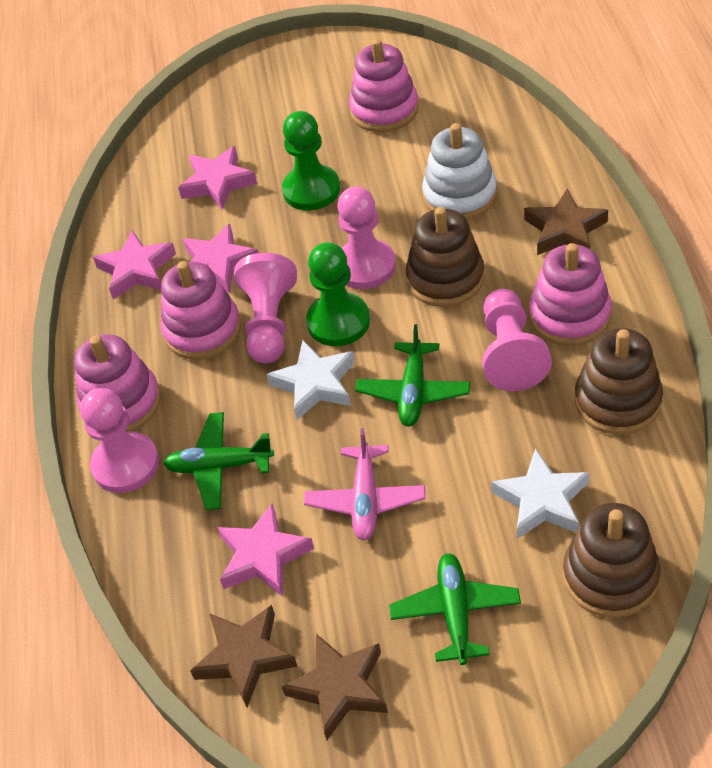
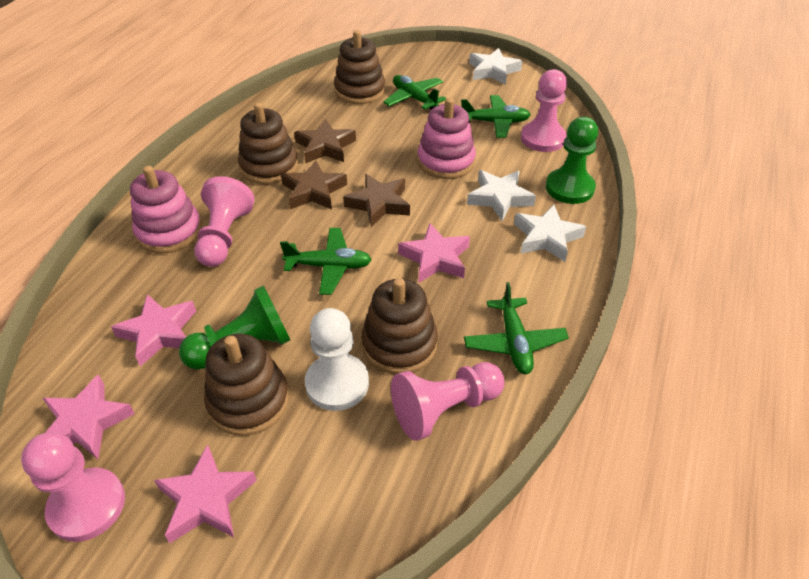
brown stacking toy: 3 -> 4
green plane: 3 -> 4
pink plane: 1 -> 0
pink stacking toy: 4 -> 2
white pawn: 0 -> 1
white stacking toy: 1 -> 0
white star: 2 -> 3

